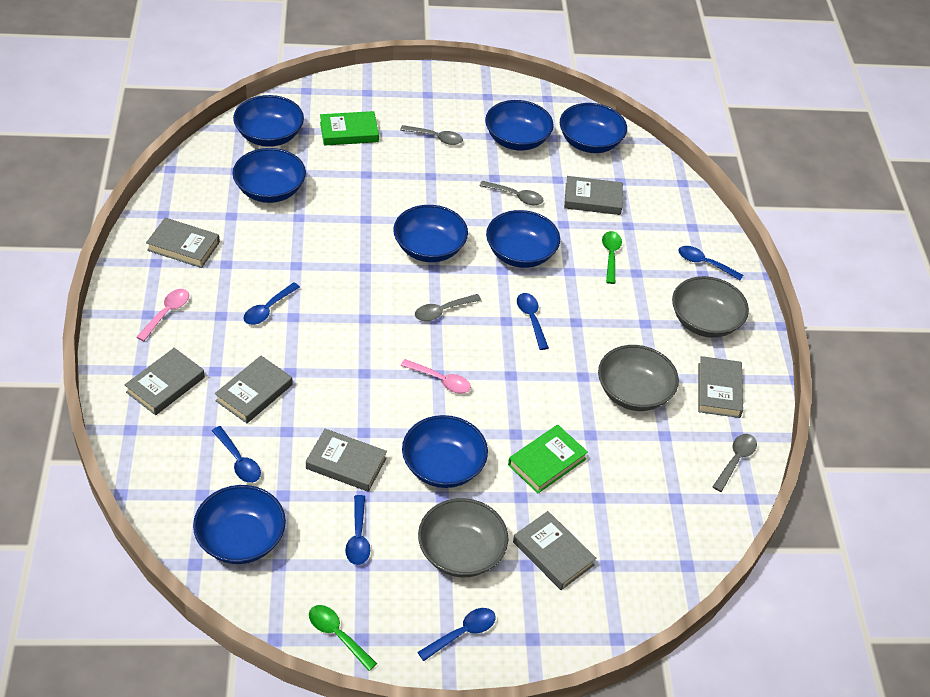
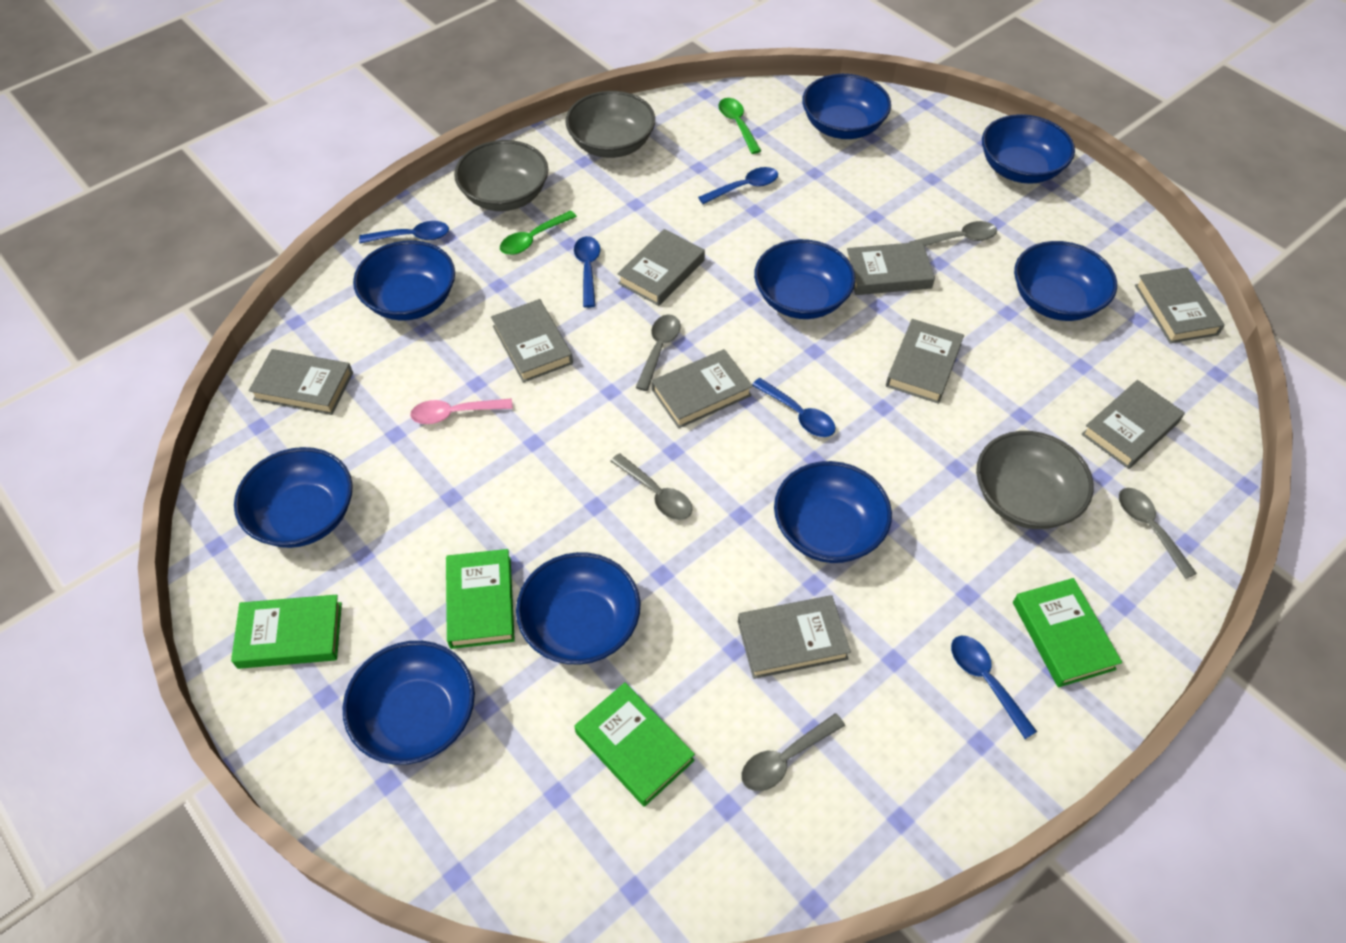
blue bowl: 8 -> 9
blue spoon: 6 -> 5
green book: 2 -> 4
grey book: 7 -> 9
grey spoon: 4 -> 5
pink spoon: 2 -> 1

